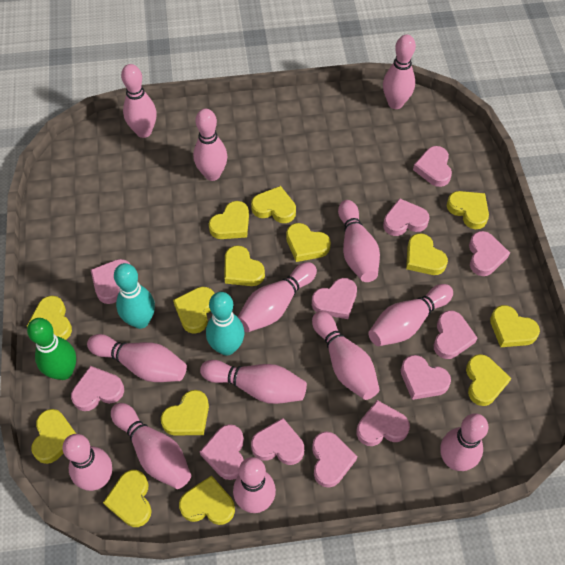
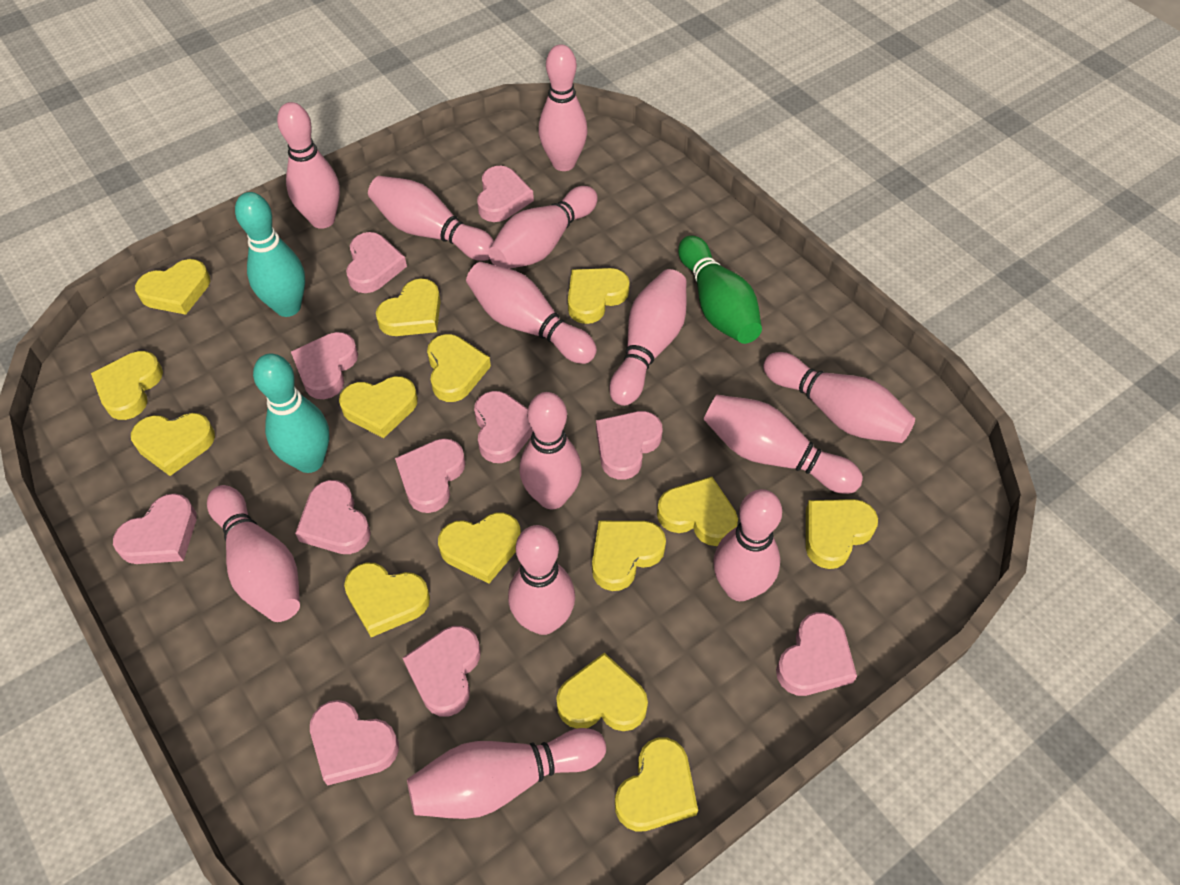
pink heart: 12 -> 11

